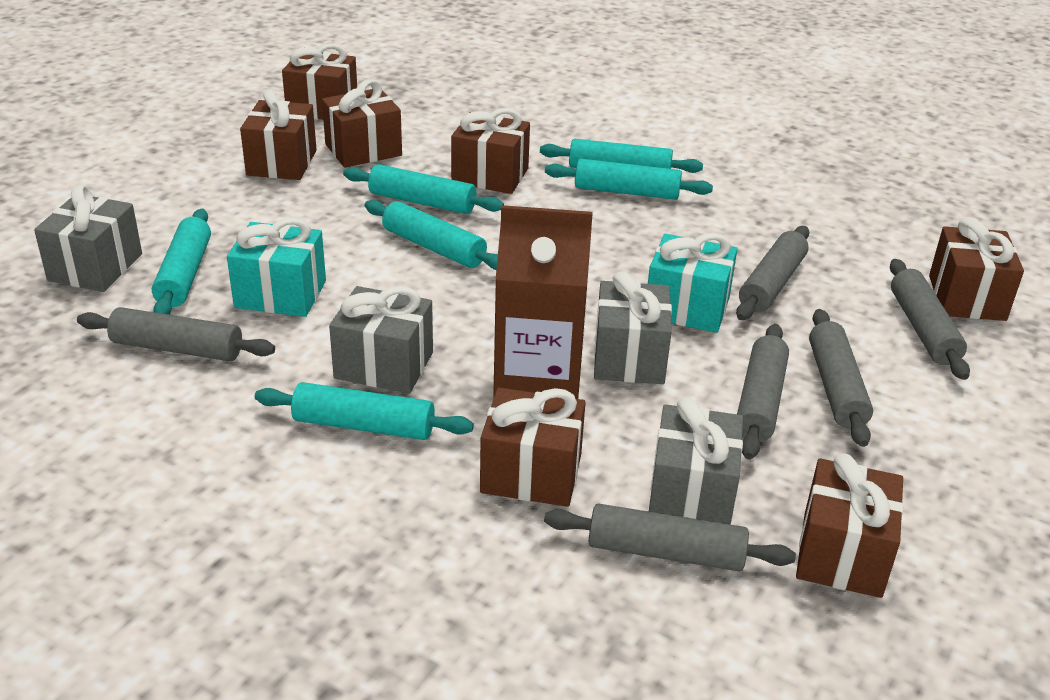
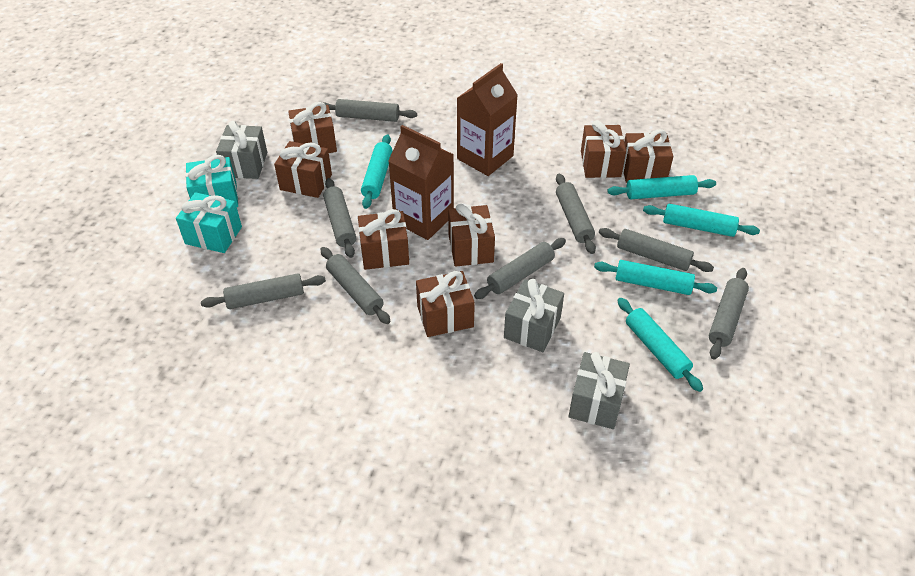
brown carton: 1 -> 2
grey gift: 4 -> 3
grey rolling pin: 6 -> 8
turquoise rolling pin: 6 -> 5

